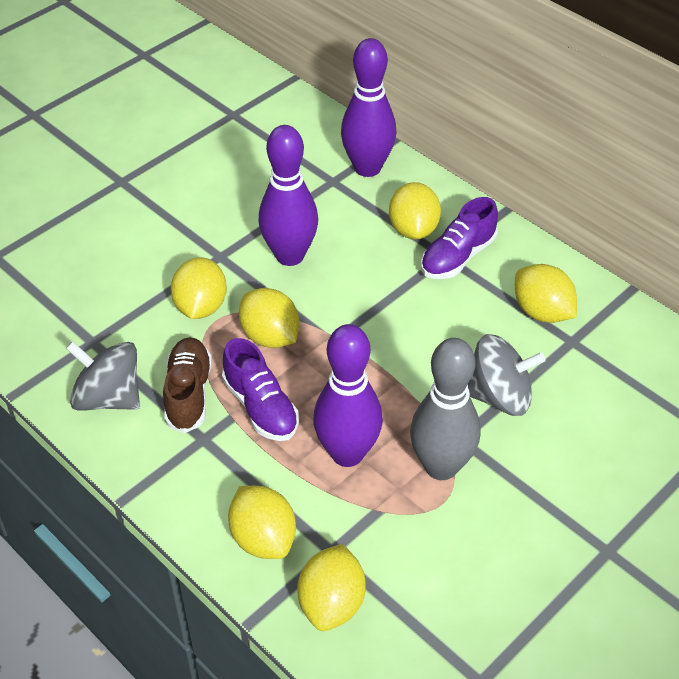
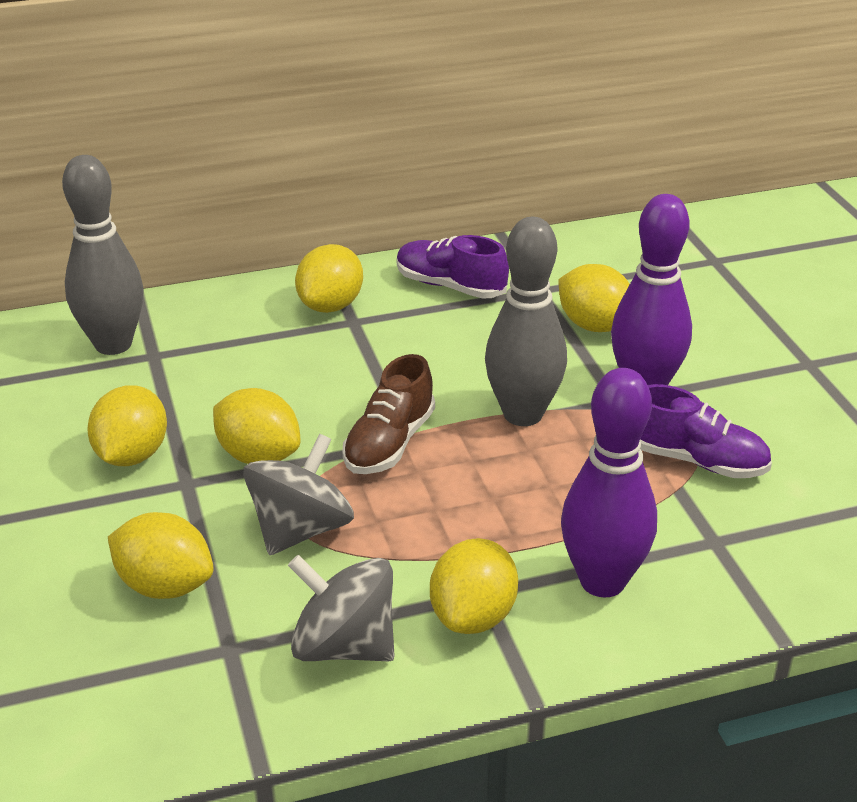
grey bowling pin: 1 -> 2
purple bowling pin: 3 -> 2

